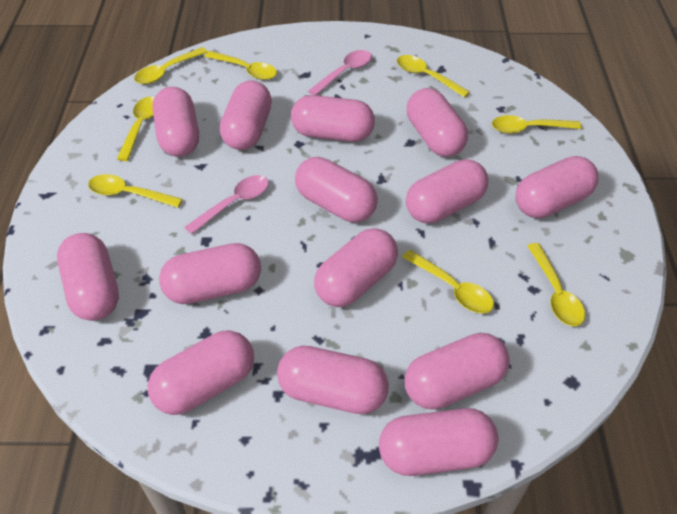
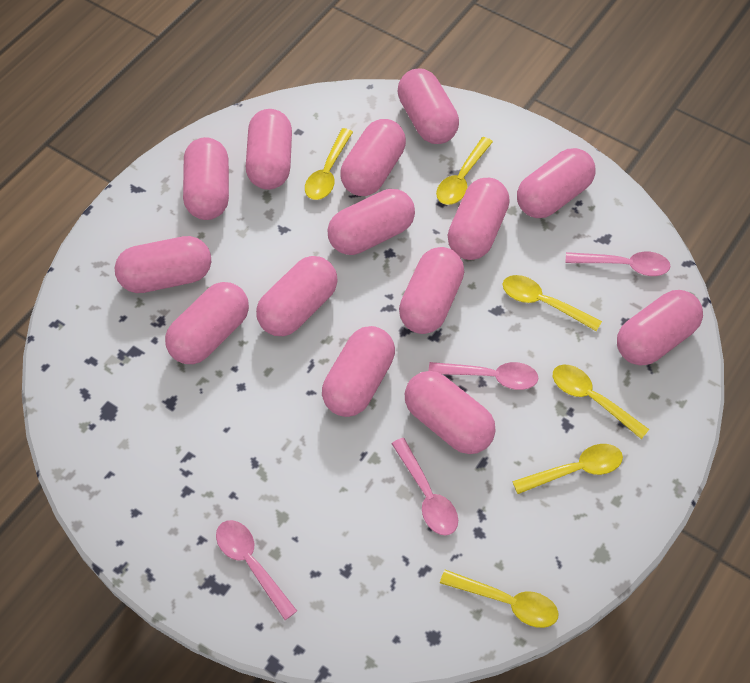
pink spoon: 2 -> 4
yellow spoon: 8 -> 6

